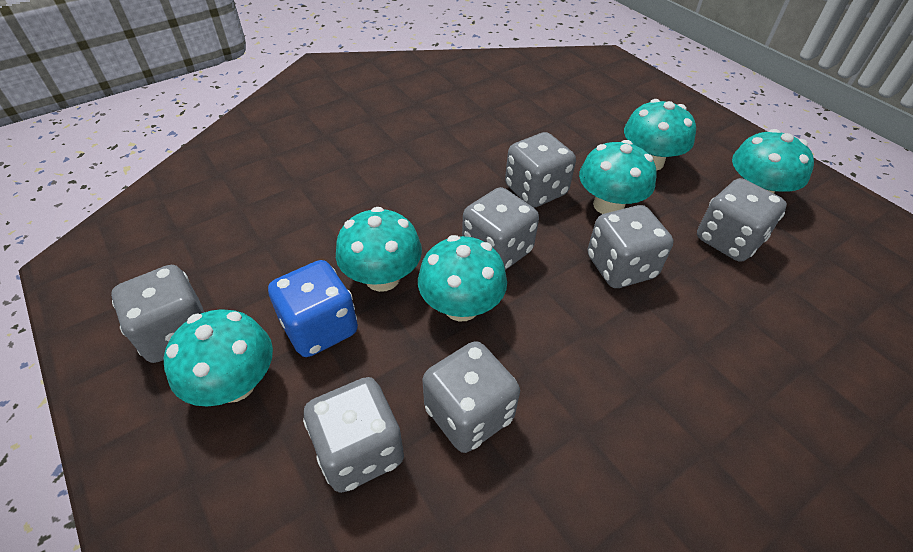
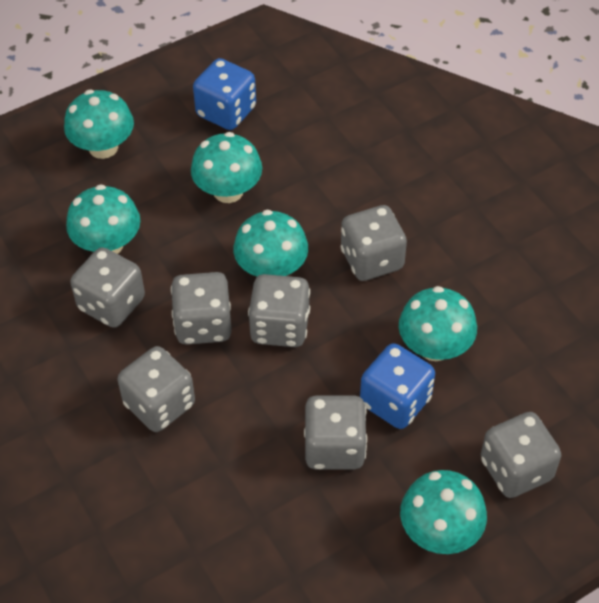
blue dice: 1 -> 2

